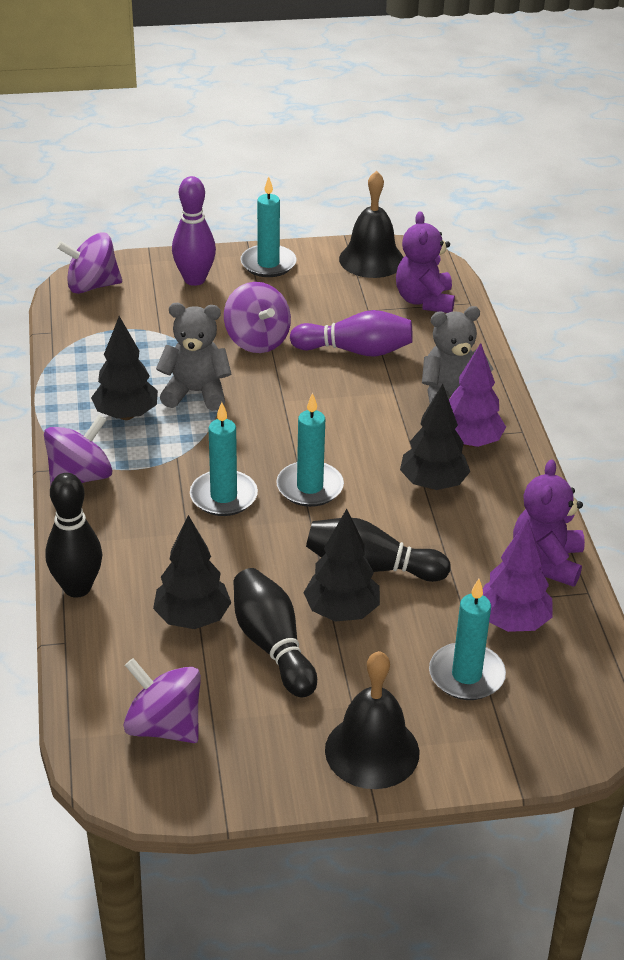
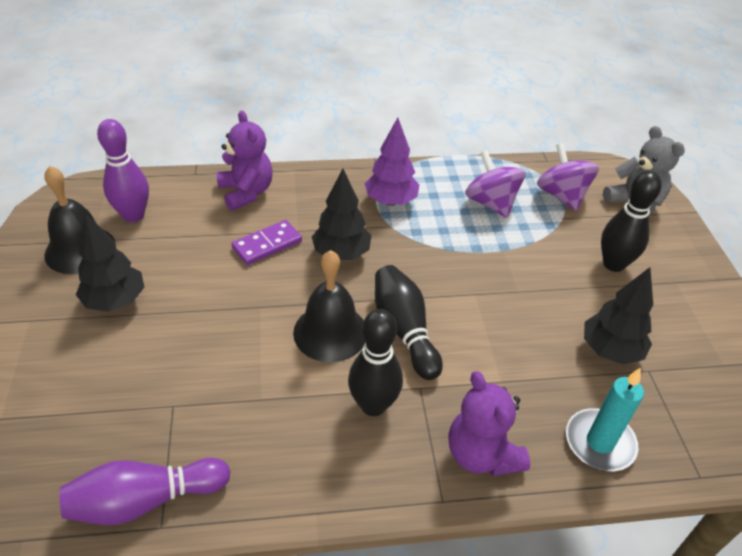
black tree: 4 -> 3
grey teddy bear: 2 -> 1
purple domino: 0 -> 1
purple spinning top: 4 -> 2
purple tree: 2 -> 1
turquoise candle: 4 -> 1

